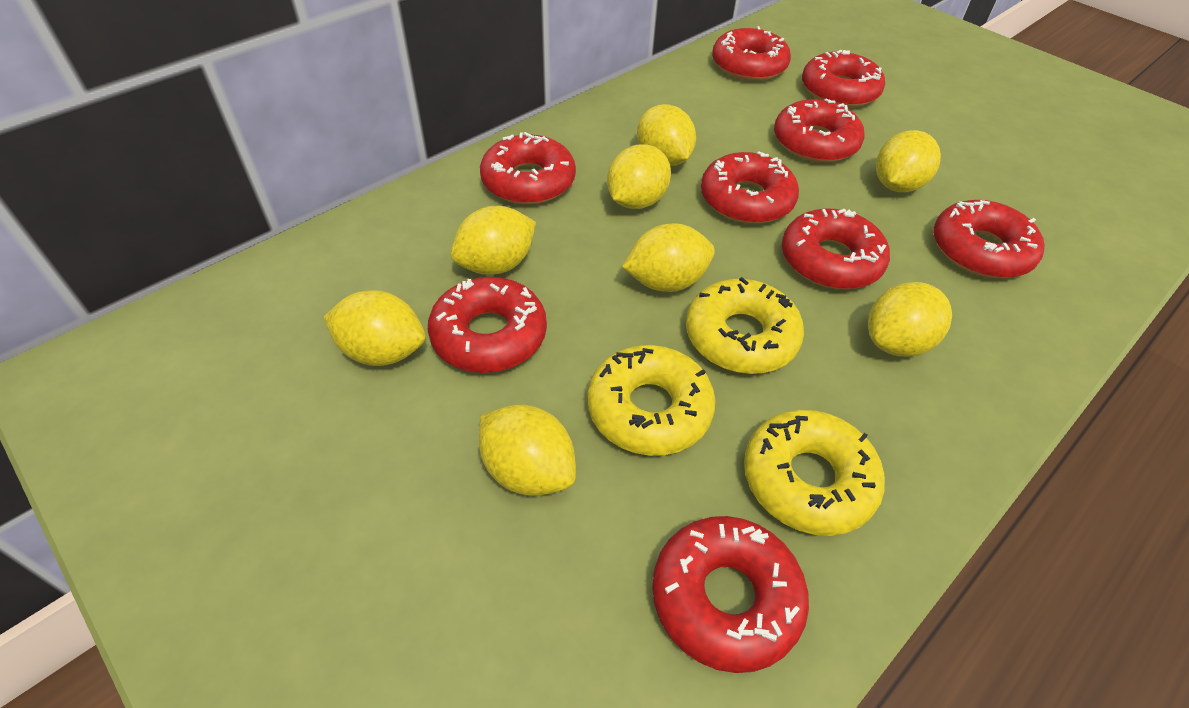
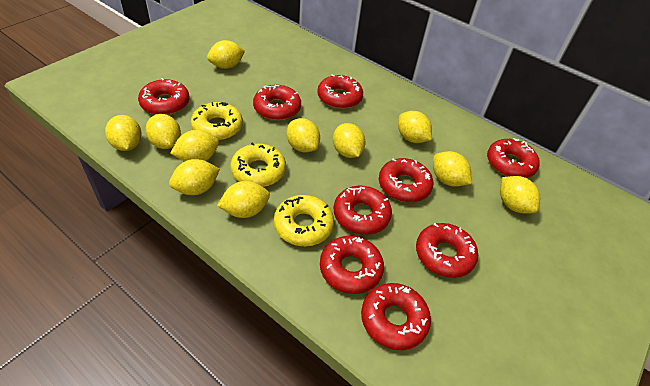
yellow lemon: 8 -> 11

